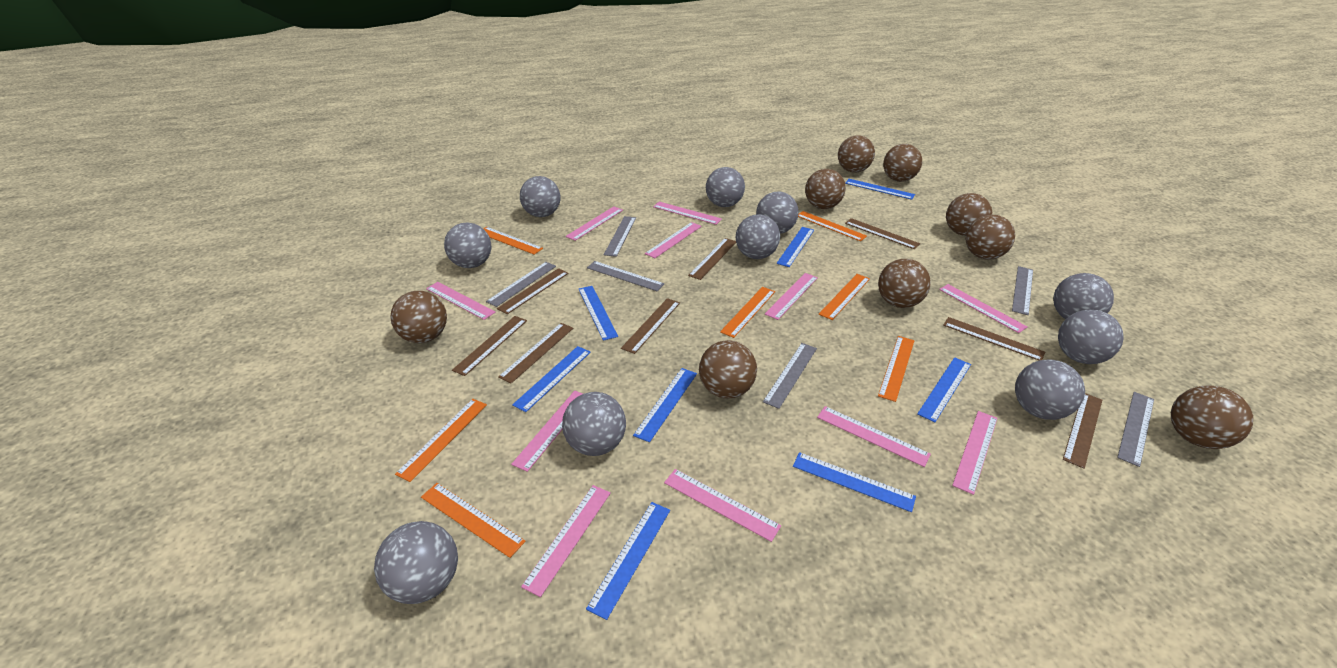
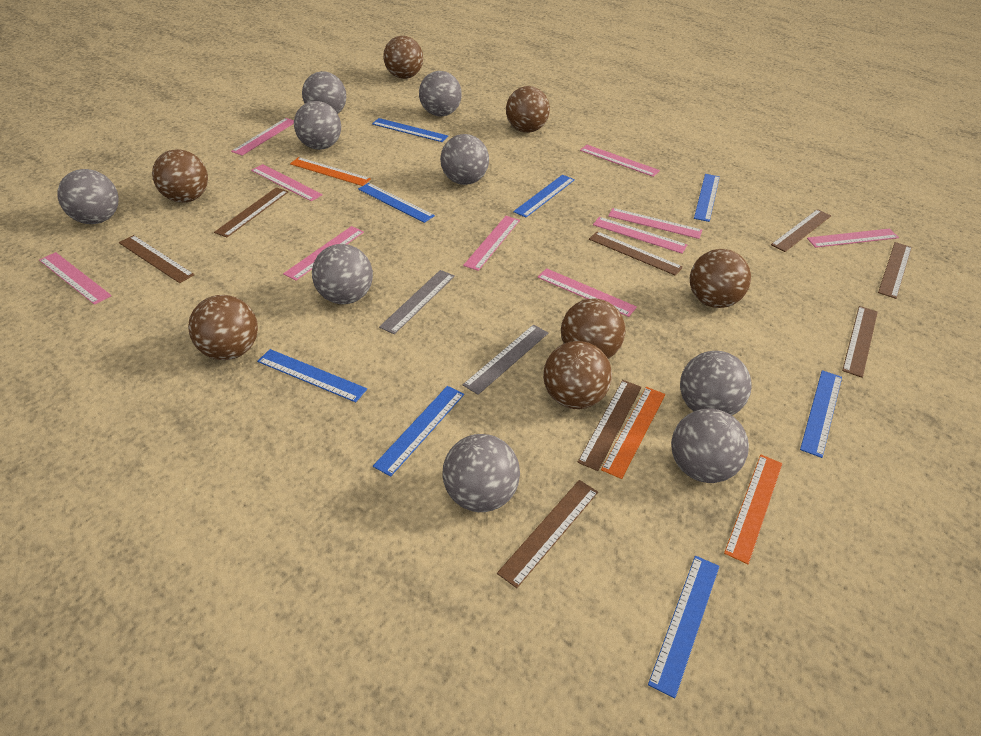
brown ball: 9 -> 7
grey ball: 10 -> 9
grey ruler: 6 -> 2
orange ruler: 7 -> 3
pink ruler: 11 -> 10

